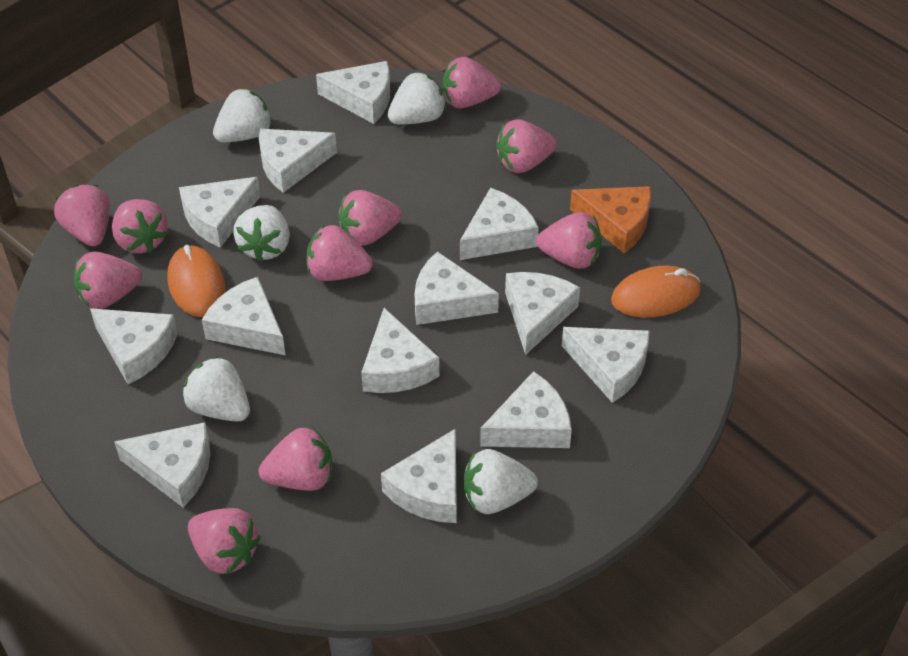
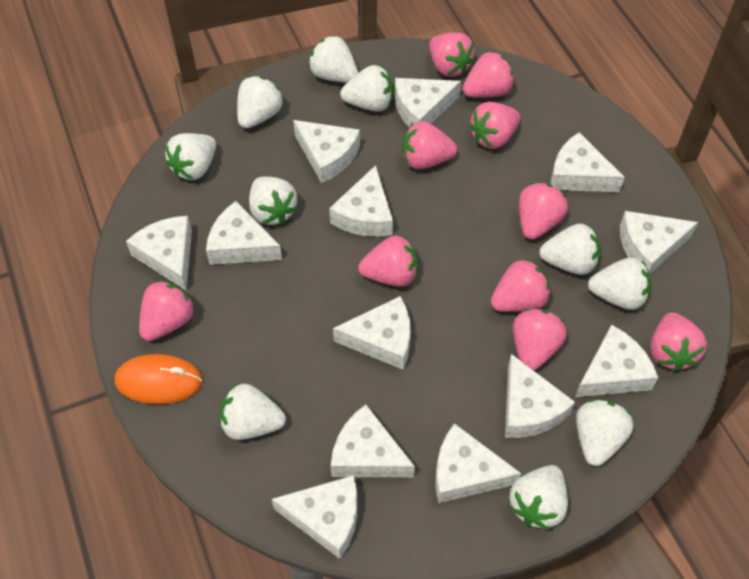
orange cheese: 1 -> 0
orange mouse: 2 -> 1
white strawberry: 5 -> 10

